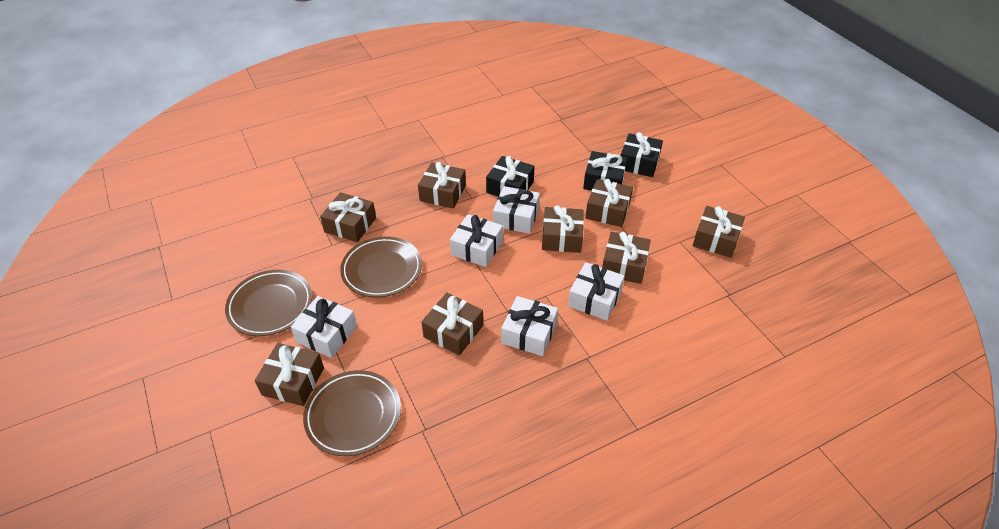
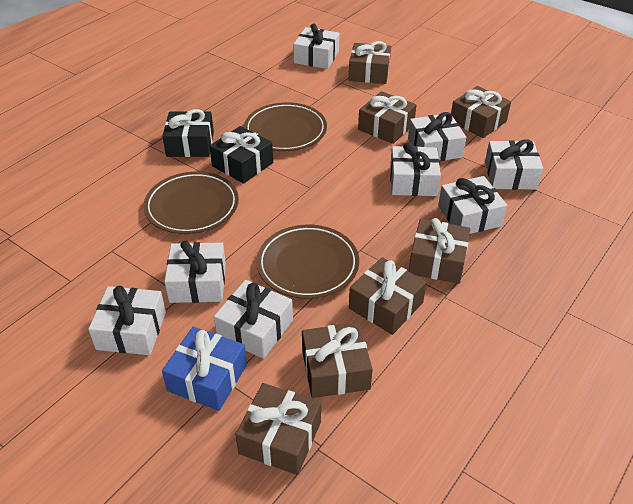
black gift: 3 -> 2
blue gift: 0 -> 1
brown gift: 8 -> 7
white gift: 5 -> 8

